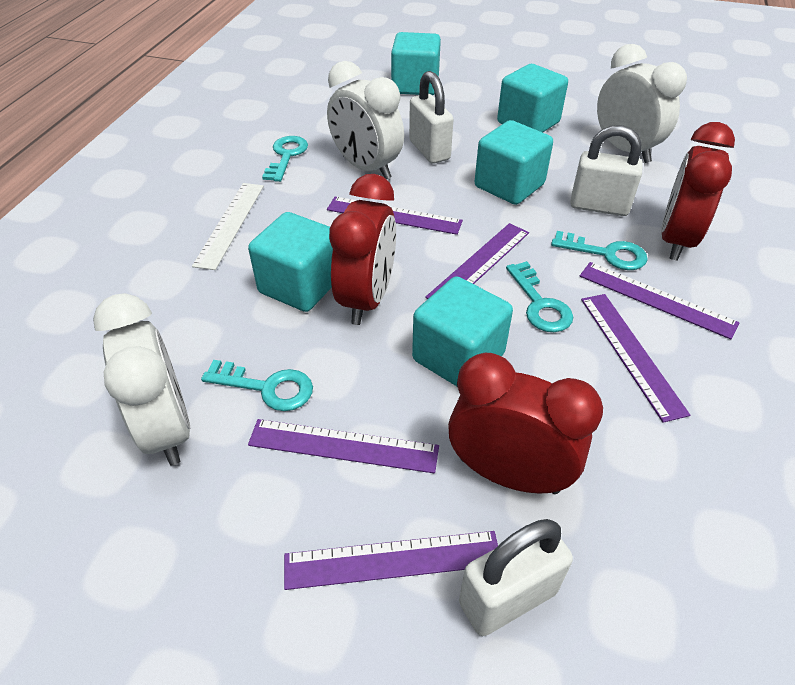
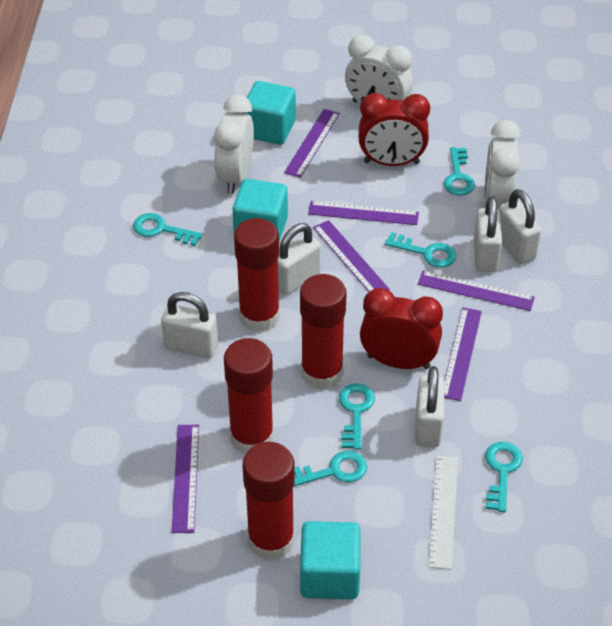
red clock: 3 -> 2
red glue stick: 0 -> 4
turquoise cube: 5 -> 3
turquoise key: 4 -> 6
white padlock: 3 -> 5

